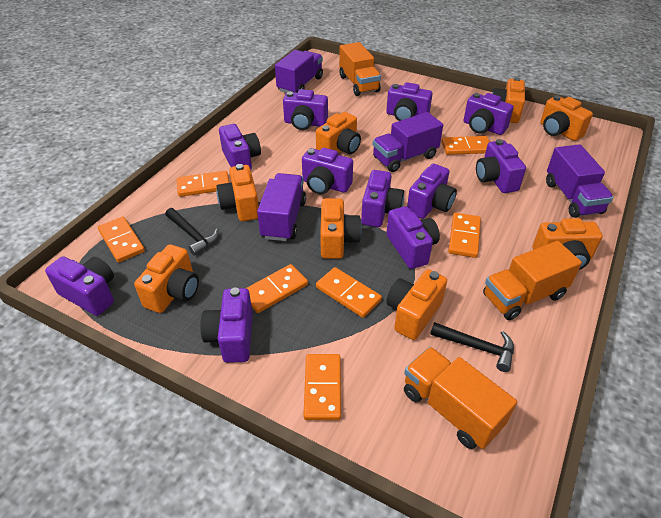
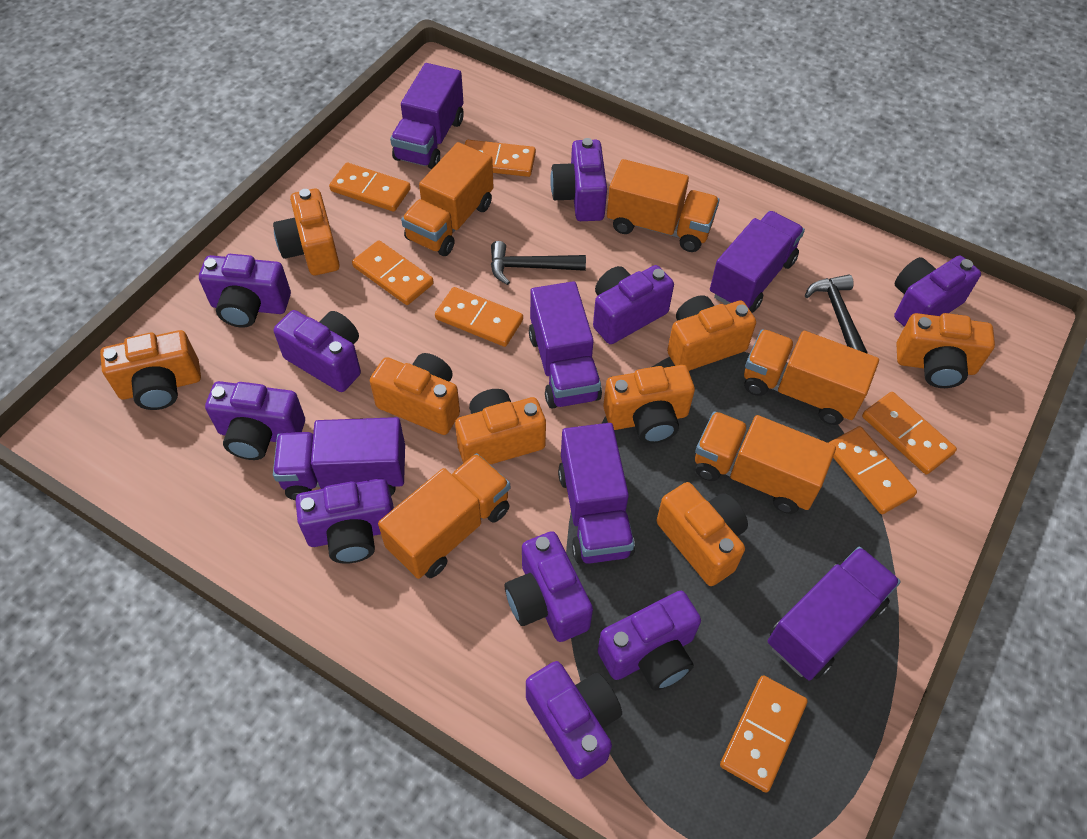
orange truck: 3 -> 5
purple camera: 11 -> 10
purple truck: 4 -> 6

